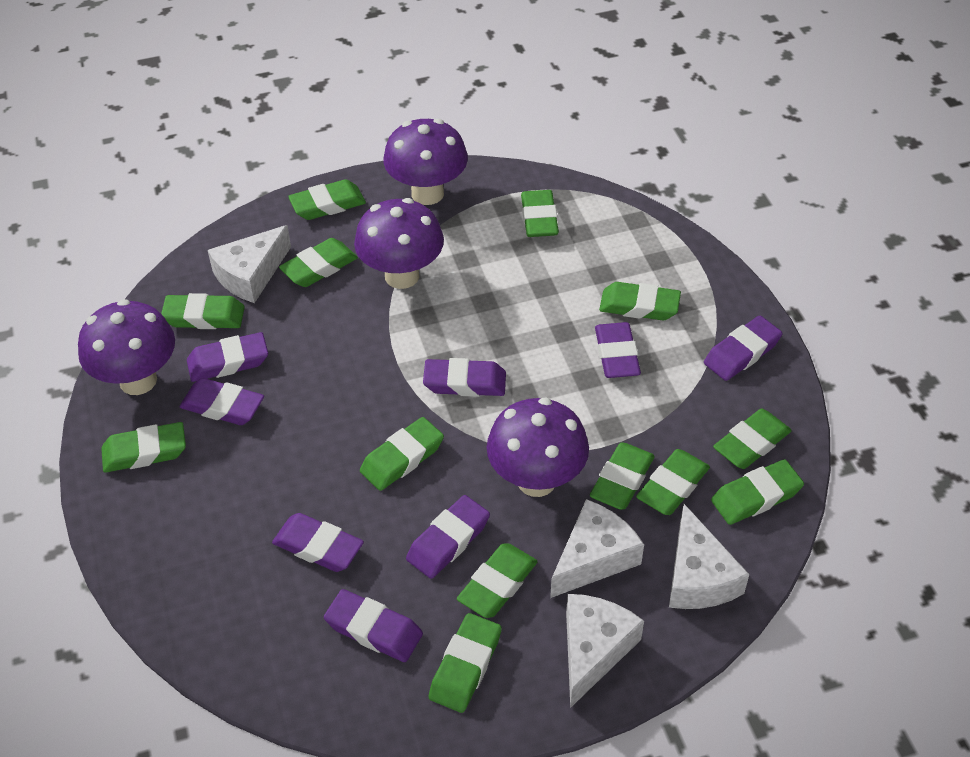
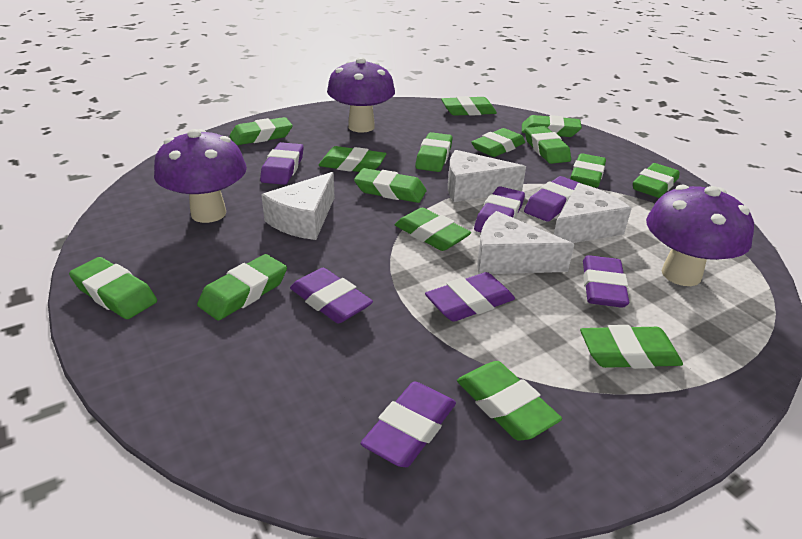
green eraser: 13 -> 15
purple eraser: 8 -> 7
purple mushroom: 4 -> 3

